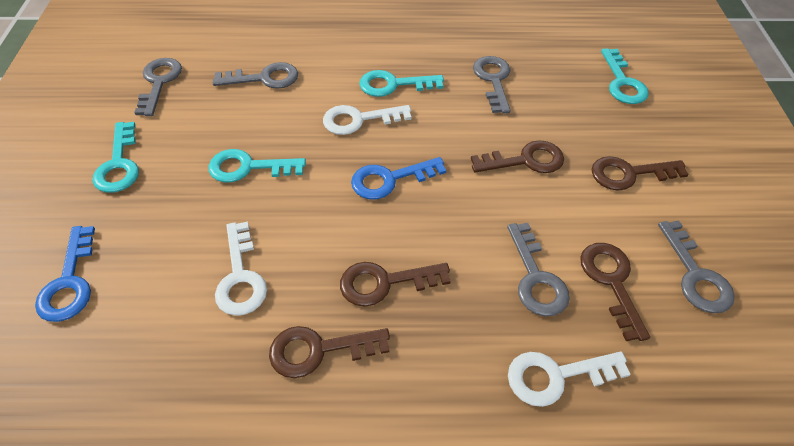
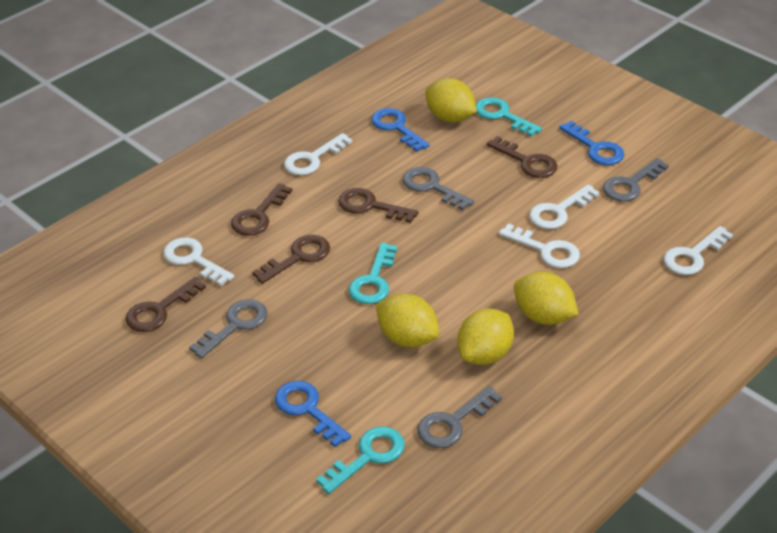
blue key: 2 -> 3
grey key: 5 -> 4
turquoise key: 4 -> 3
white key: 3 -> 5
yellow lemon: 0 -> 4

